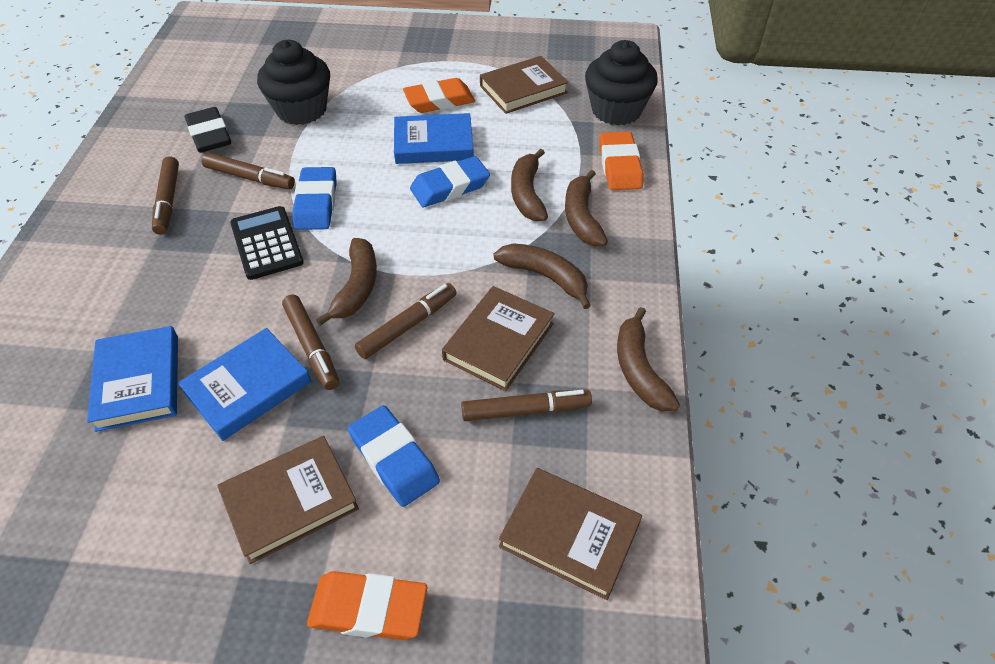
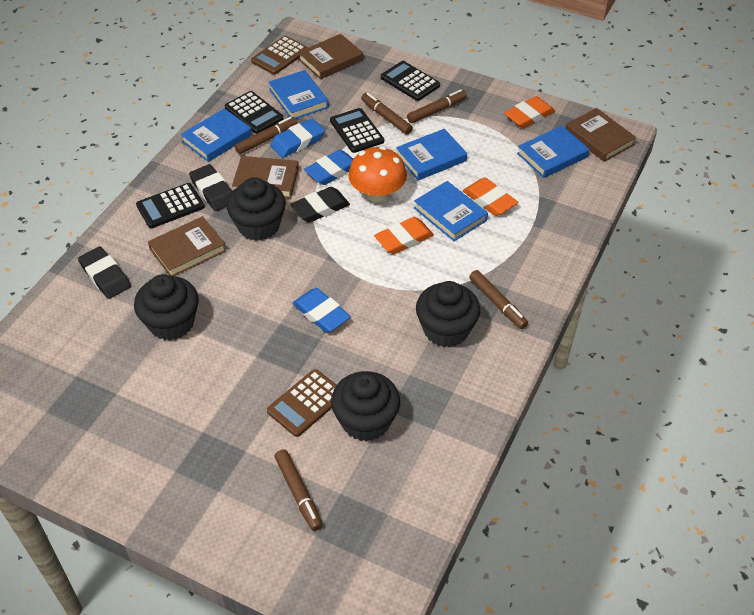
black calculator: 1 -> 4
black cupcake: 2 -> 4
black eraser: 1 -> 3
blue book: 3 -> 5
brown banana: 5 -> 0
brown calculator: 0 -> 2
orange mushroom: 0 -> 1

